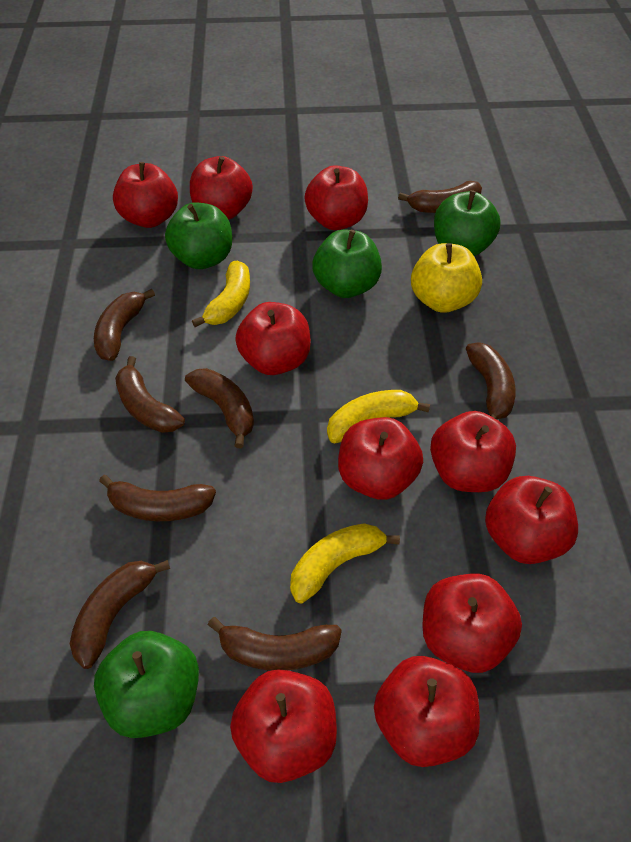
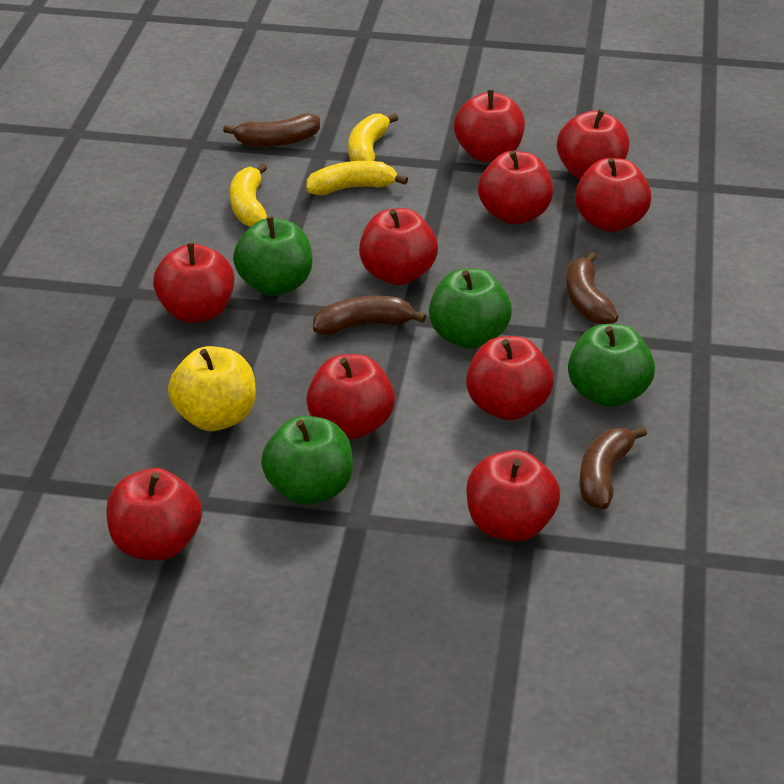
brown banana: 8 -> 4

